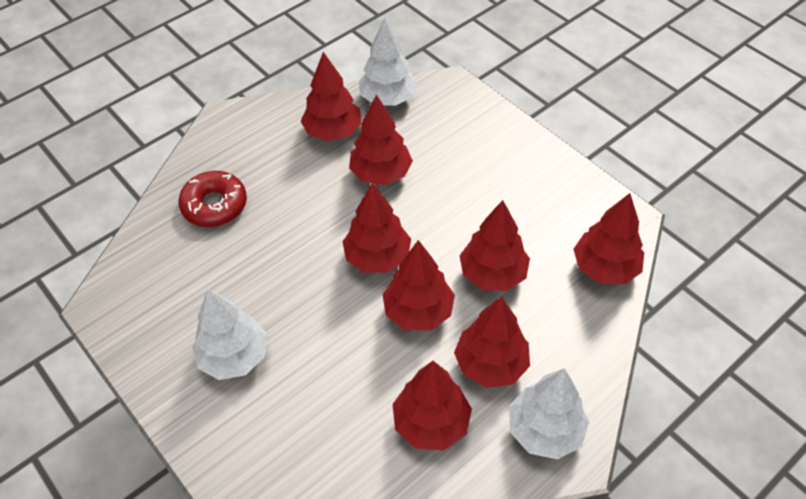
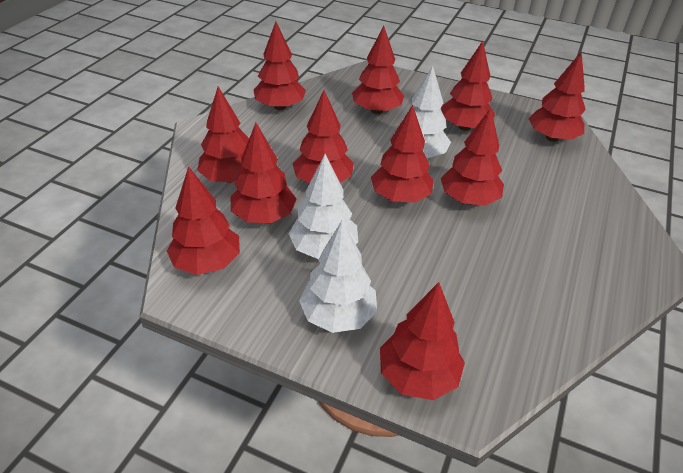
red donut: 1 -> 0
red tree: 8 -> 11

